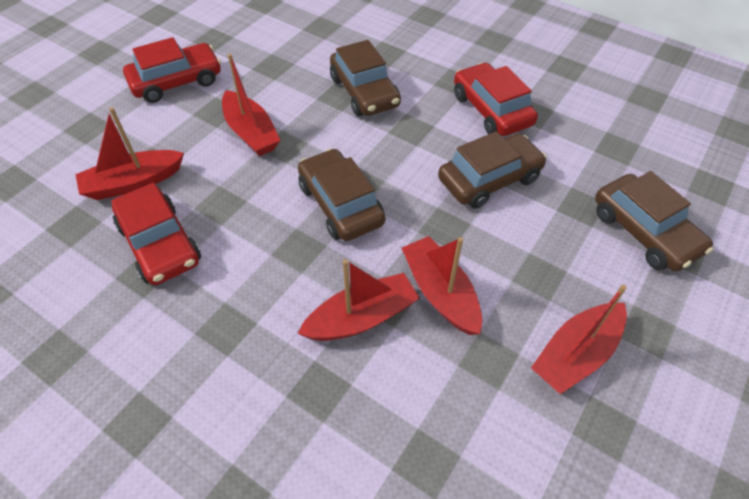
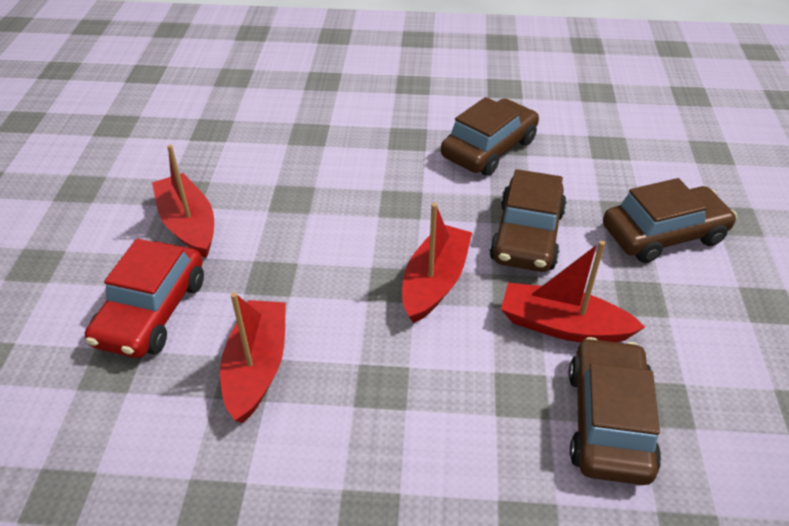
red boat: 5 -> 4
red car: 3 -> 1

